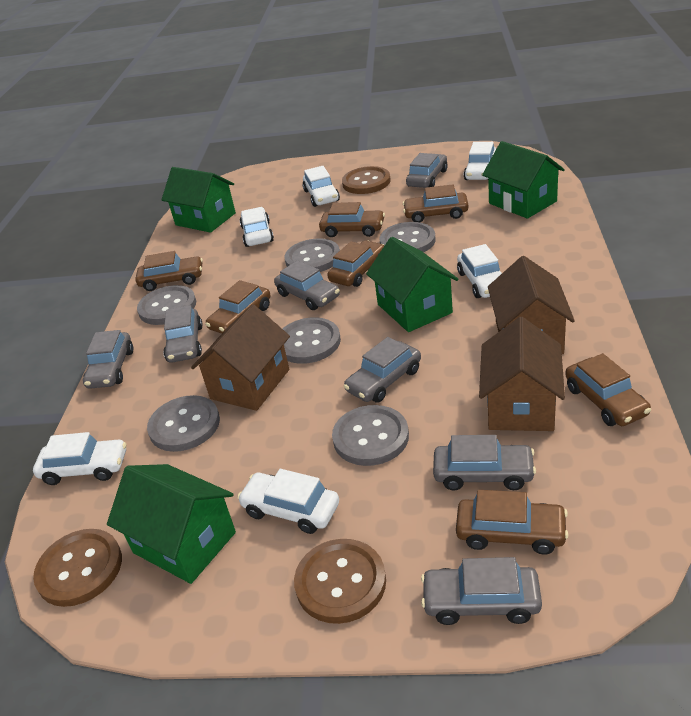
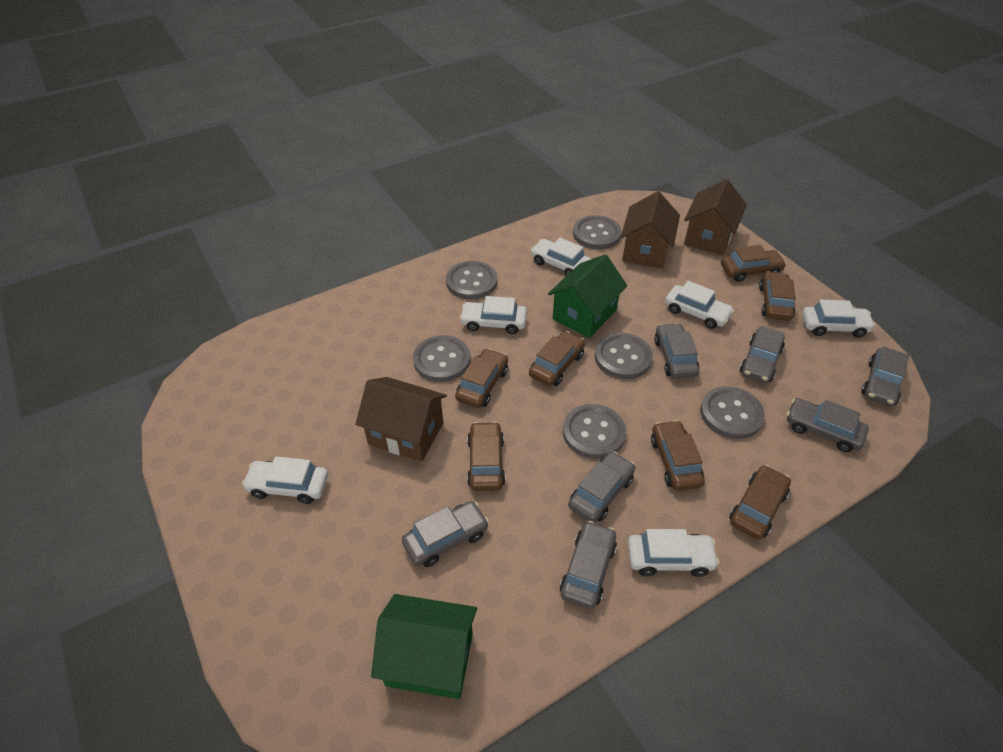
brown button: 3 -> 0
green house: 4 -> 2

